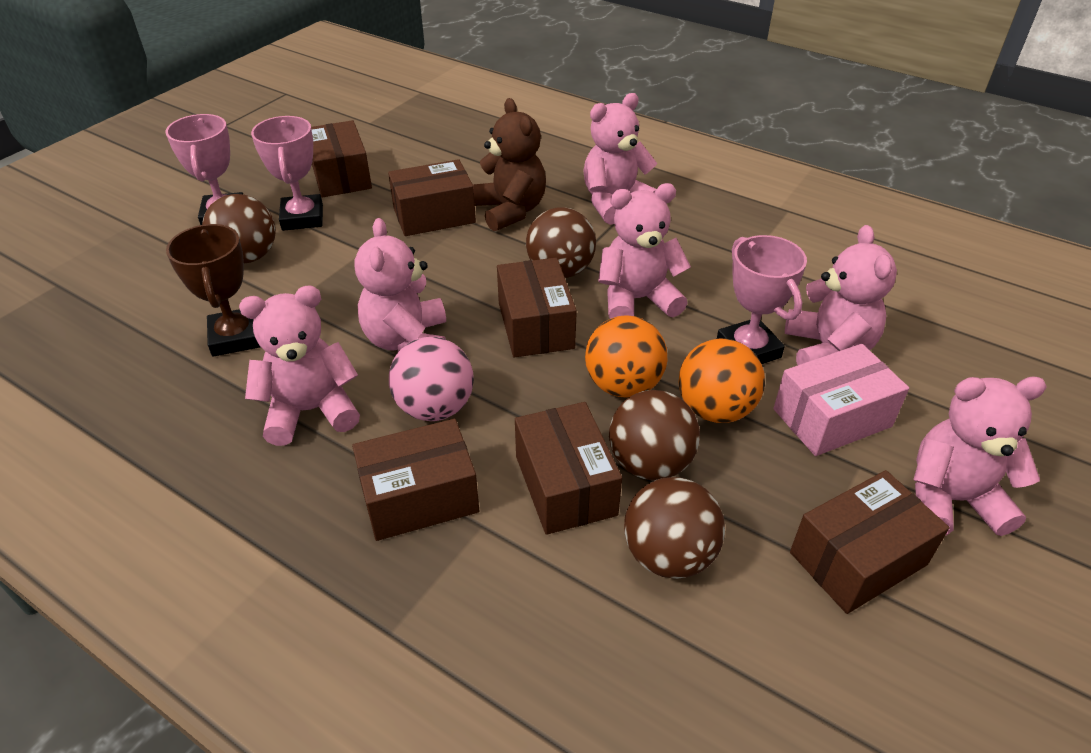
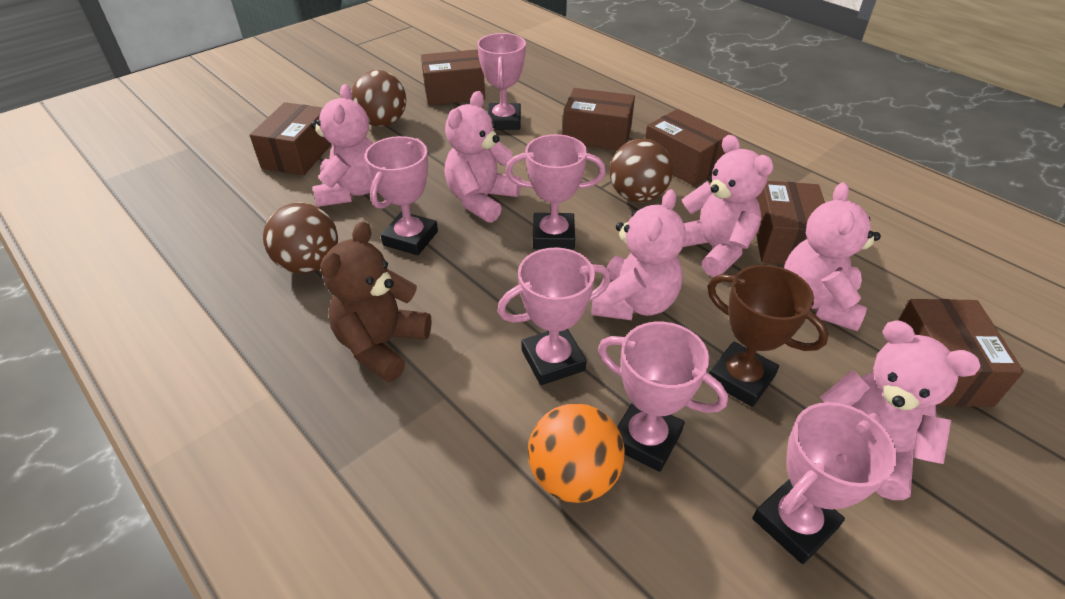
brown ball: 4 -> 3
orange ball: 2 -> 1
pink ball: 1 -> 0
pink box: 1 -> 0
pink trophy: 3 -> 6

